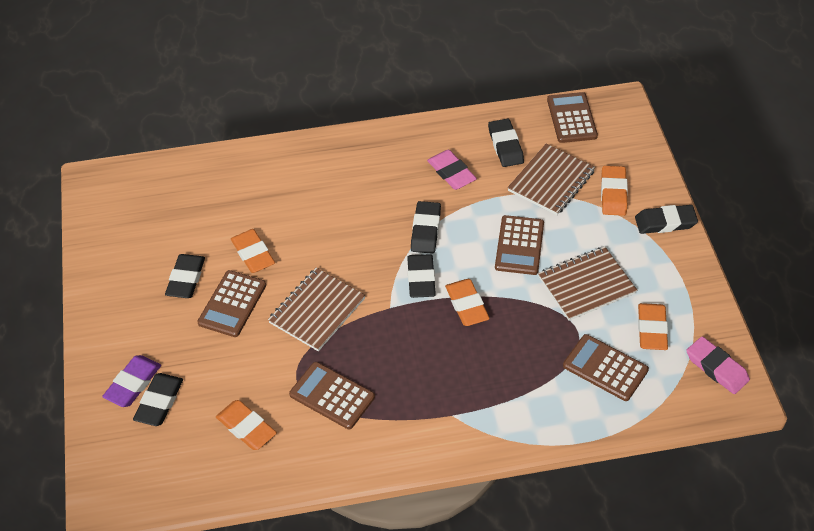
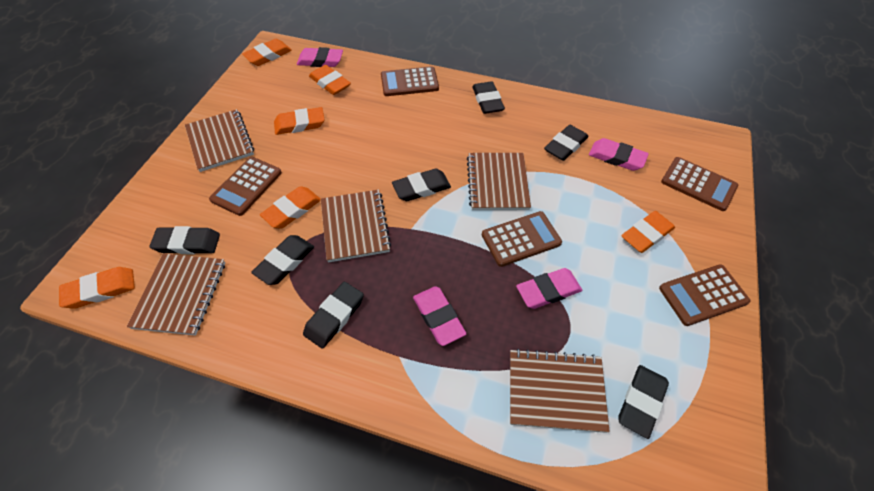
black eraser: 6 -> 7
brown notebook: 3 -> 5
orange eraser: 5 -> 6
pink eraser: 2 -> 4
purple eraser: 1 -> 0

